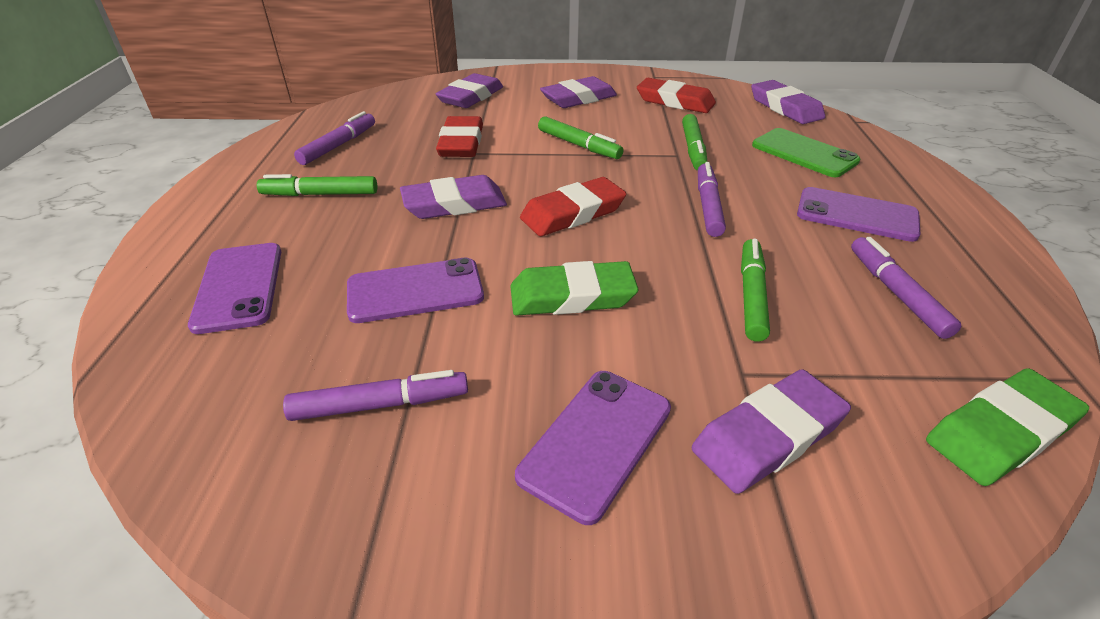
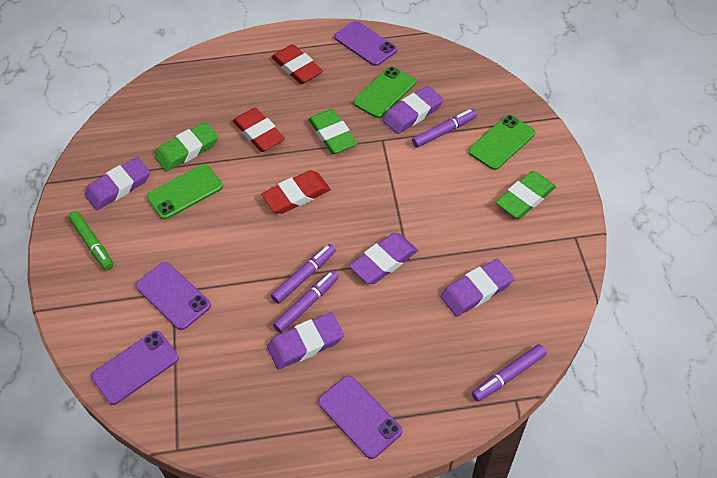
green eraser: 2 -> 3
green marker: 4 -> 1
green phone: 1 -> 3

